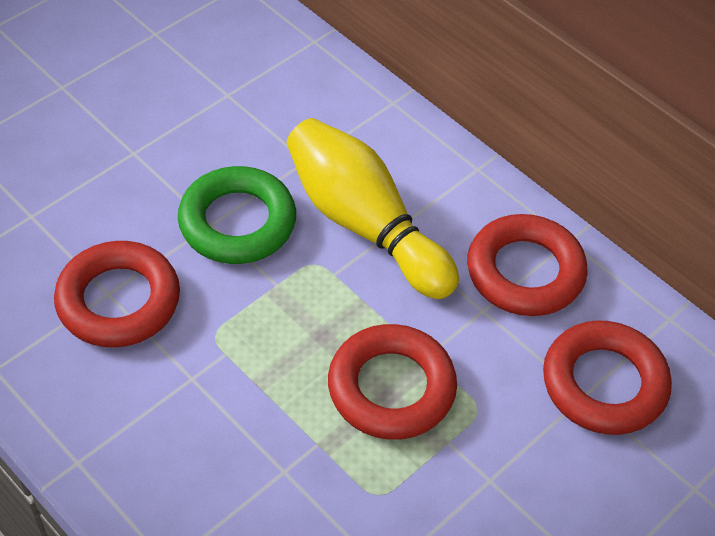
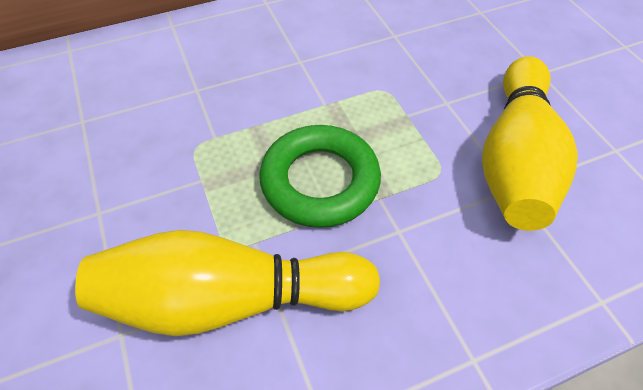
red ring: 4 -> 0
yellow bowling pin: 1 -> 2

